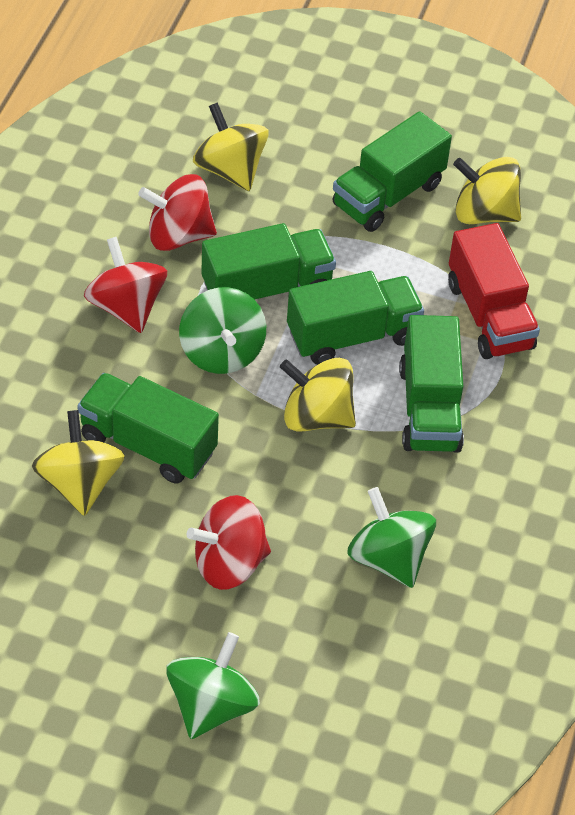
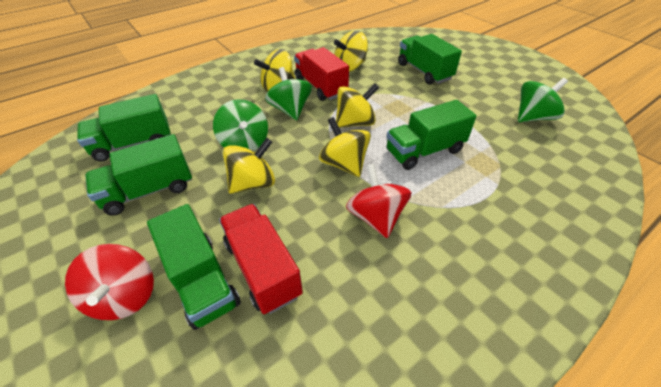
red spinning top: 3 -> 2
red truck: 1 -> 2
yellow spinning top: 4 -> 5

